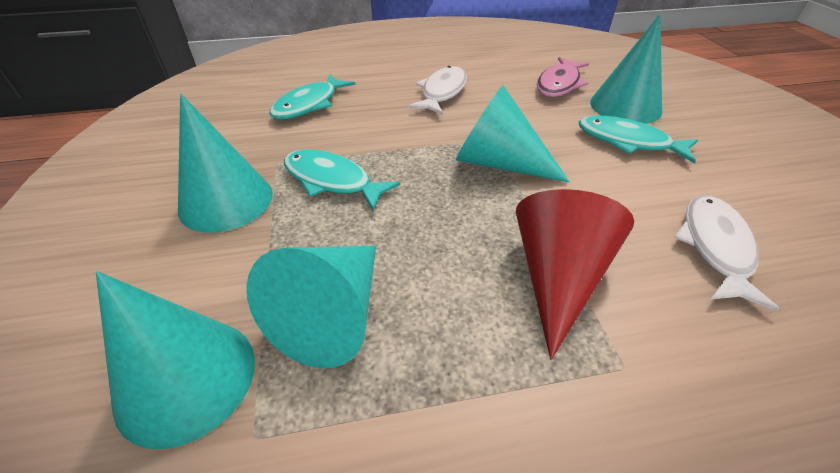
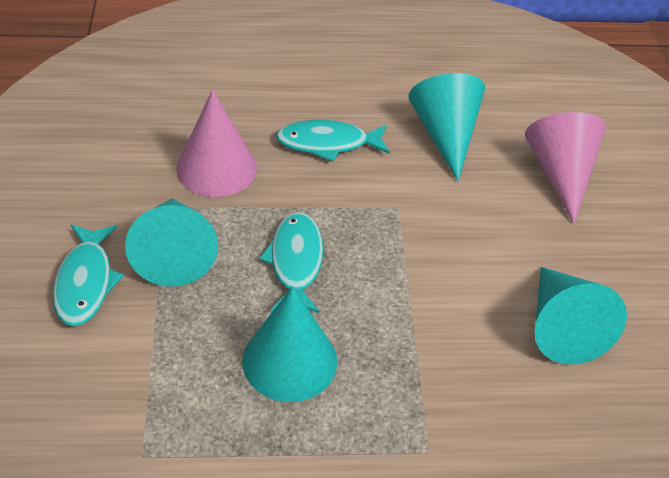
pink cone: 0 -> 2
pink fish: 1 -> 0
red cone: 1 -> 0
turquoise cone: 5 -> 4
white fish: 2 -> 0

